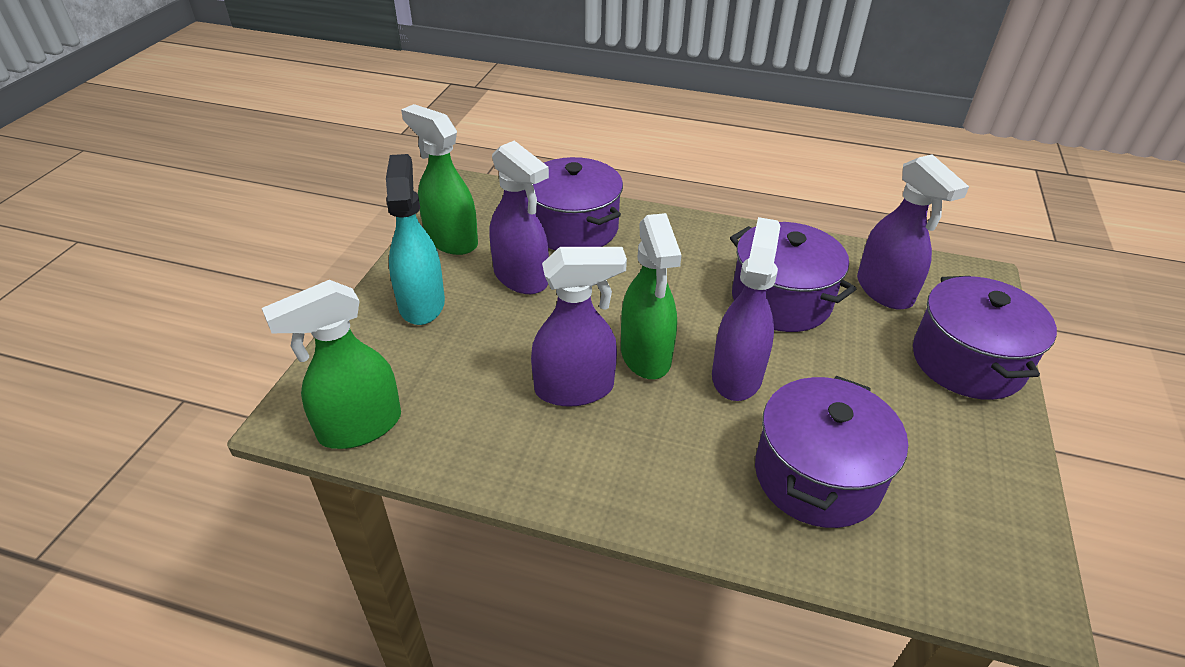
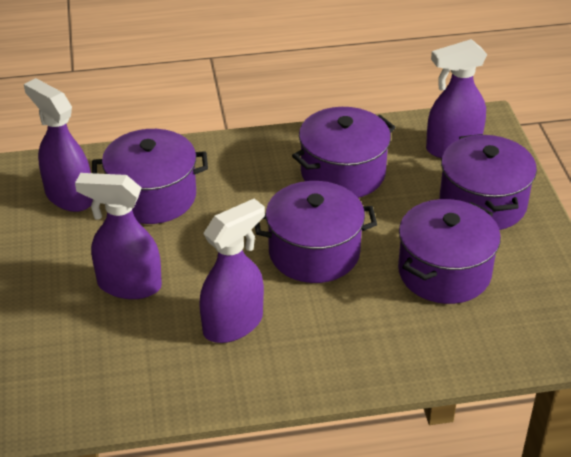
green spray bottle: 3 -> 0
purple pot: 4 -> 5
turquoise spray bottle: 1 -> 0

